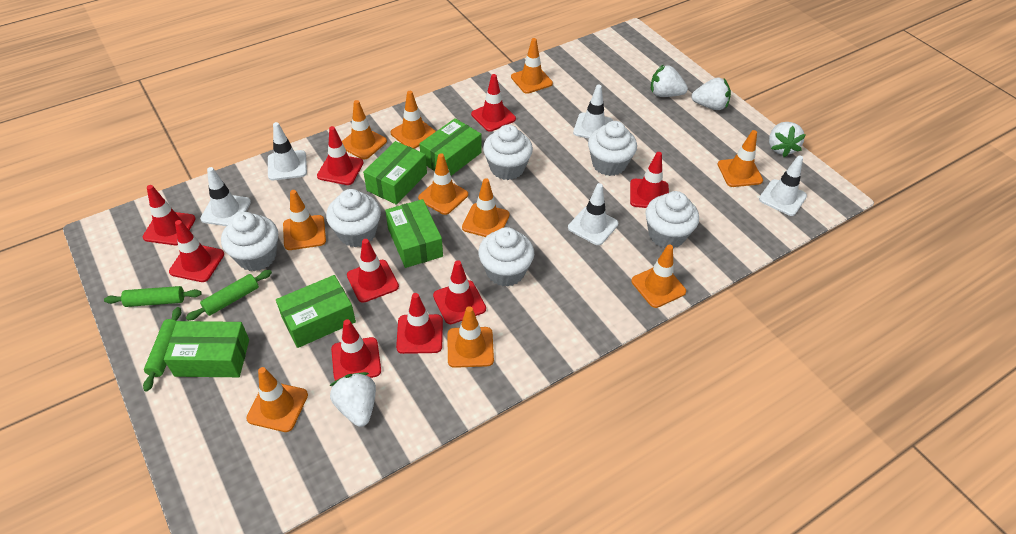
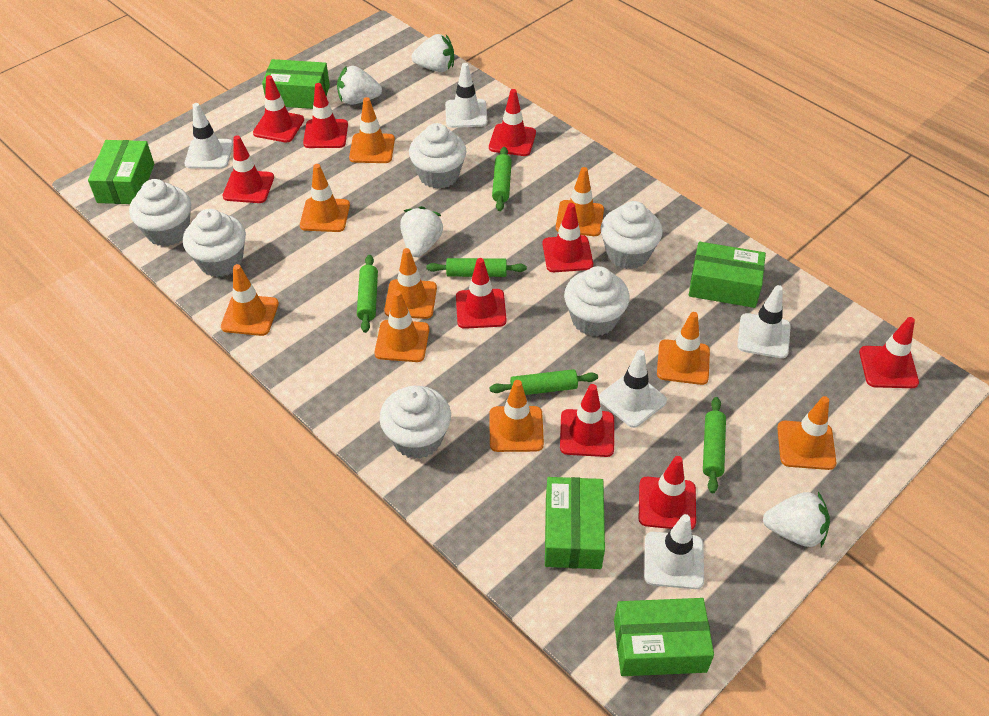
green rolling pin: 3 -> 5
orange traffic cone: 10 -> 9

